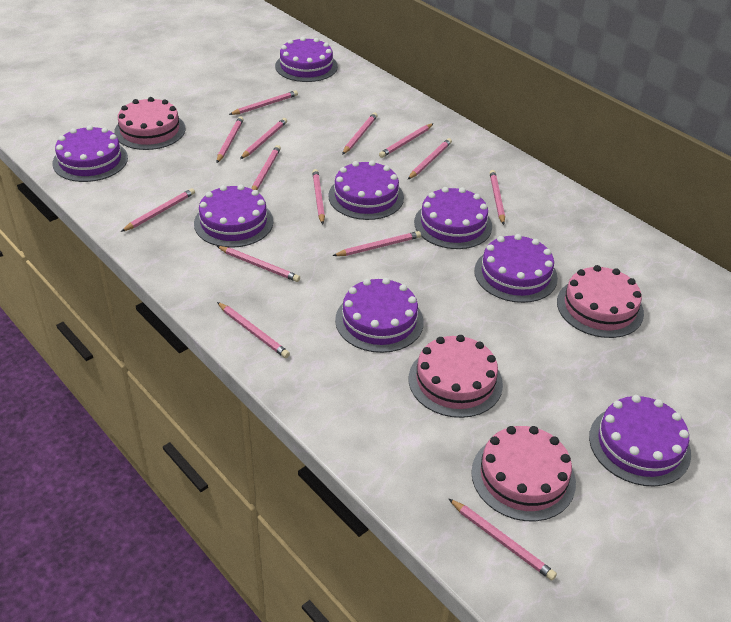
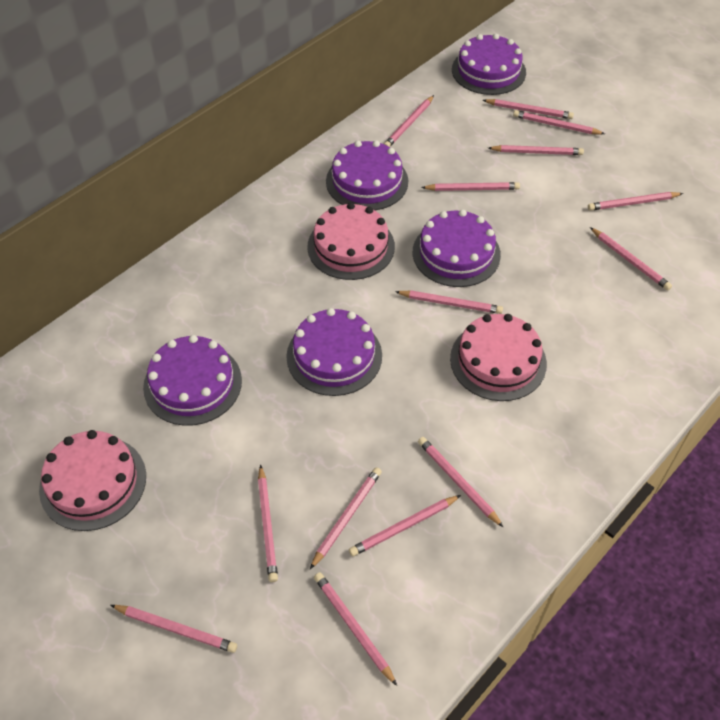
pink cake: 4 -> 3
purple cake: 8 -> 5

